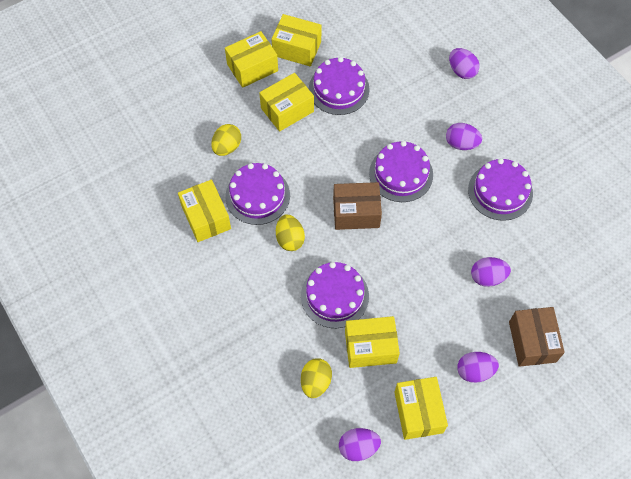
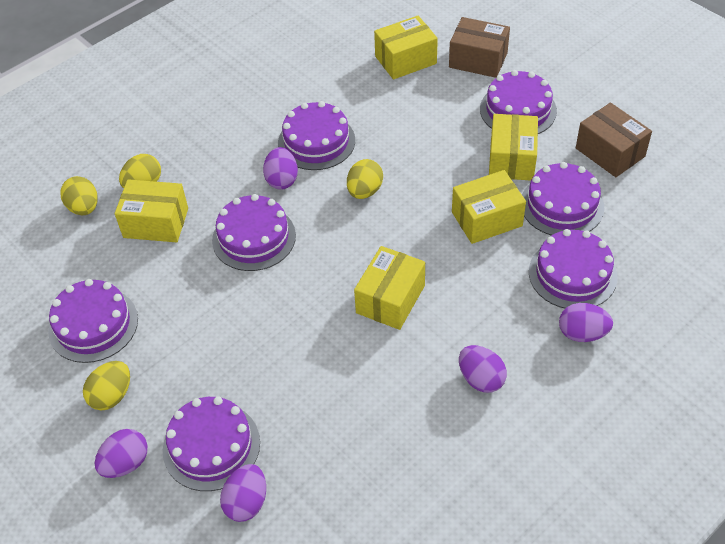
purple cake: 5 -> 7
yellow box: 6 -> 5
yellow egg: 3 -> 4

